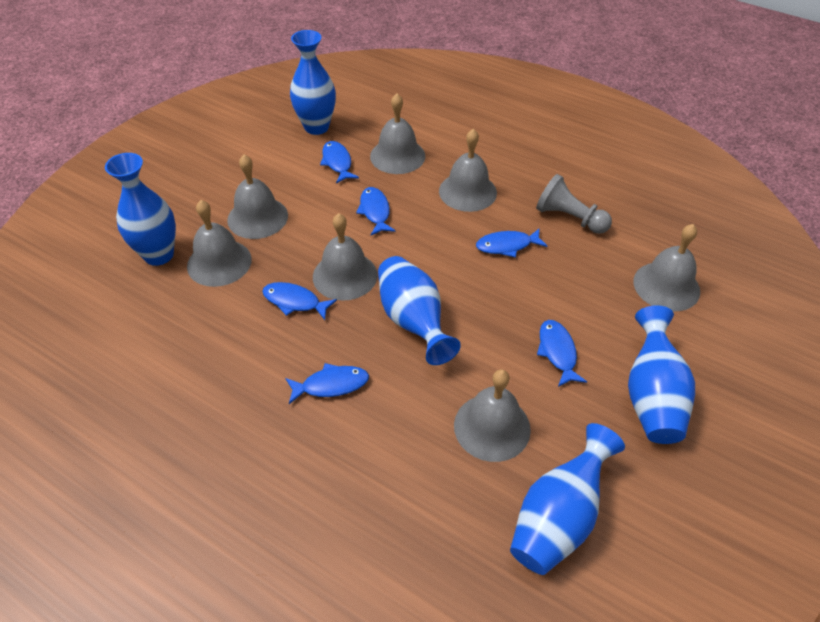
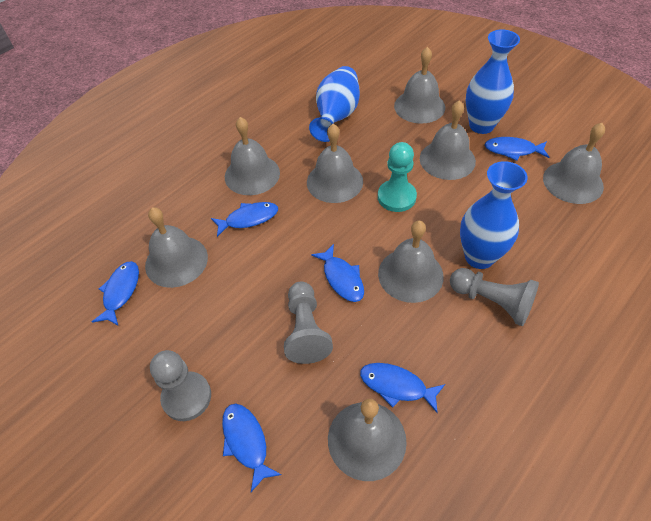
blue vase: 5 -> 3
grey bell: 7 -> 8
grey pawn: 1 -> 3
turquoise pawn: 0 -> 1

